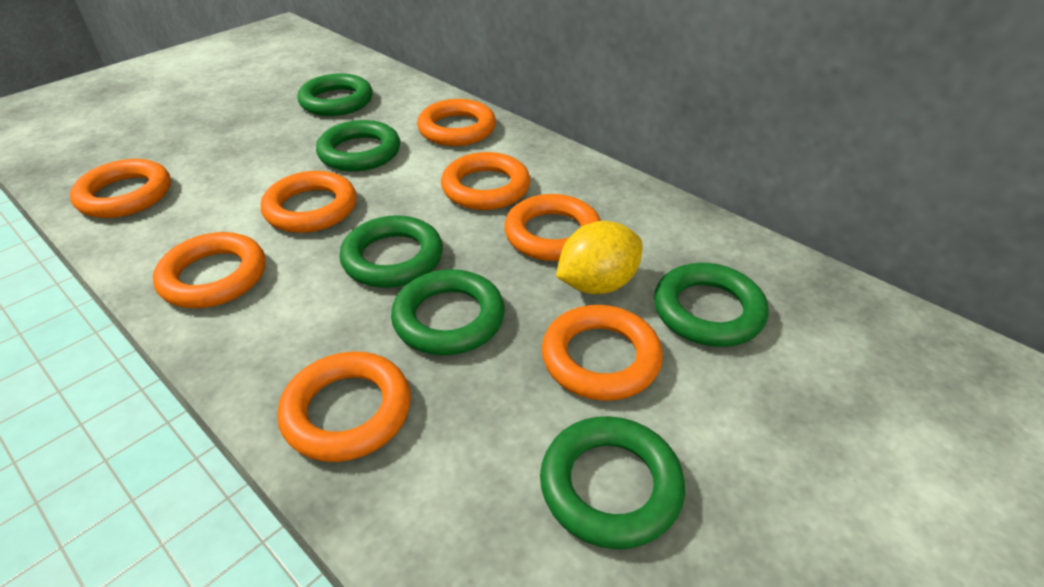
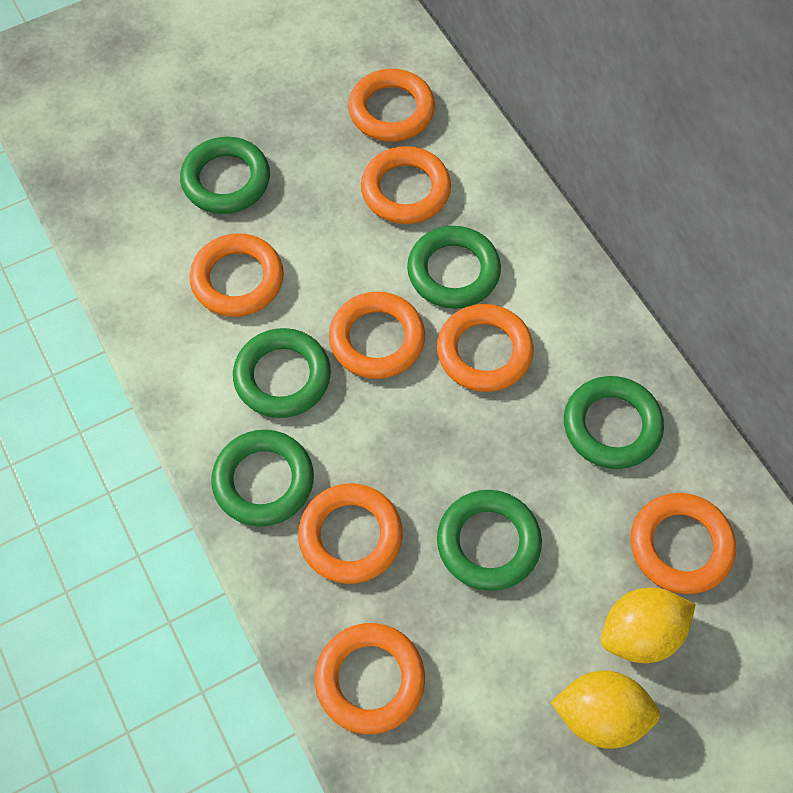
yellow lemon: 1 -> 2

